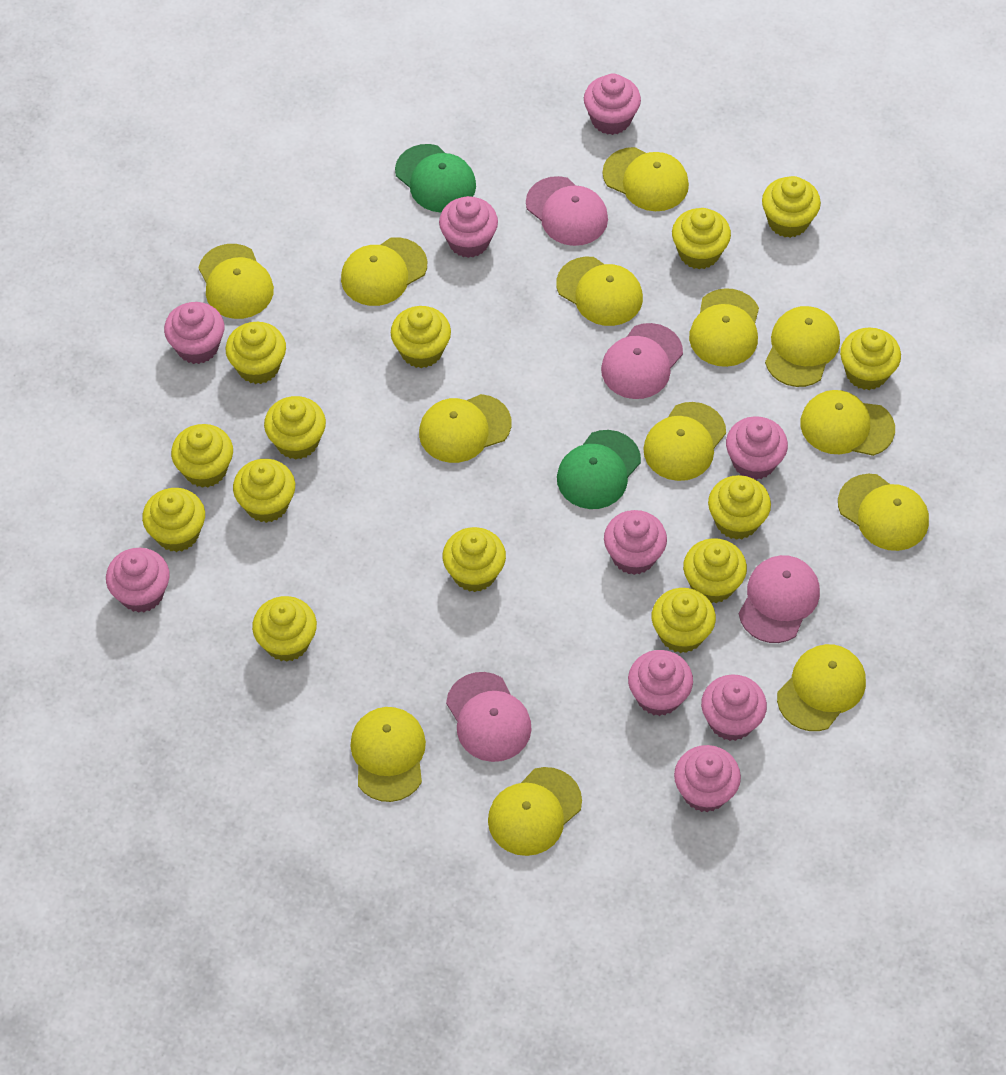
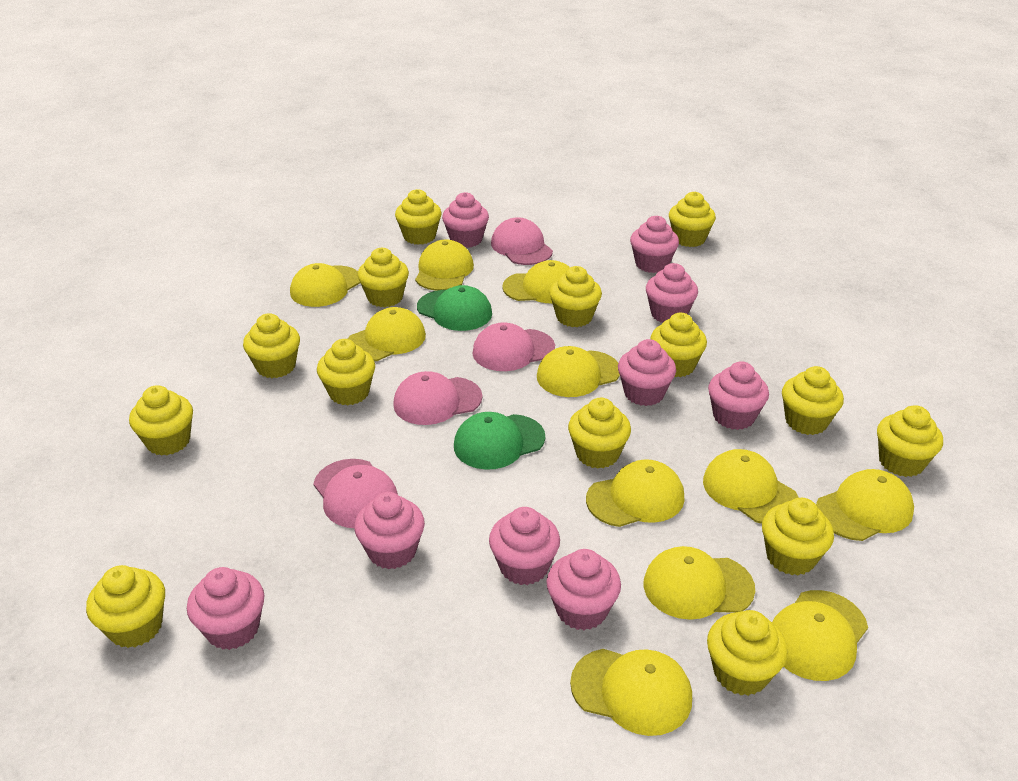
yellow cap: 13 -> 11

